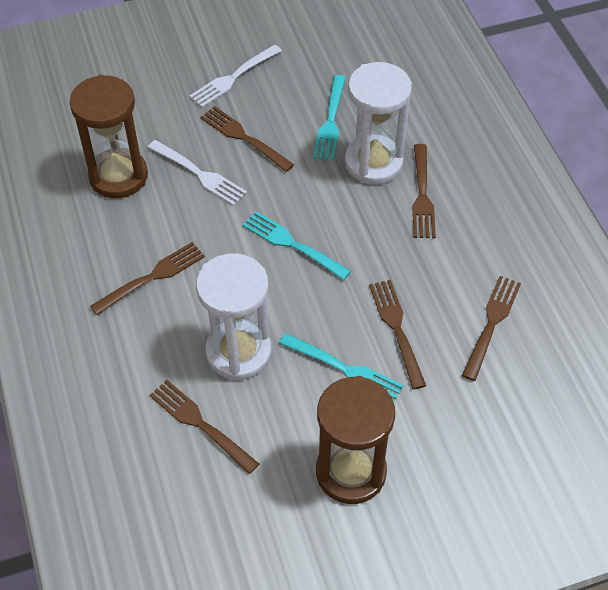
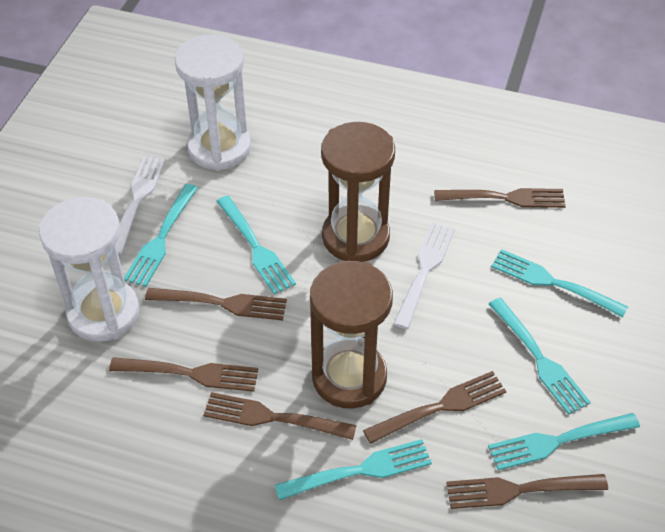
turquoise fork: 3 -> 6

